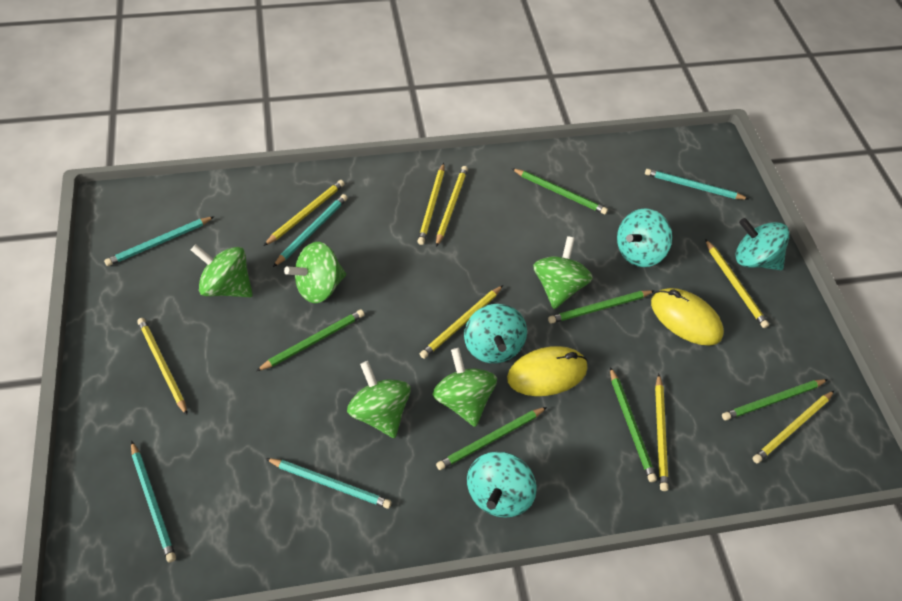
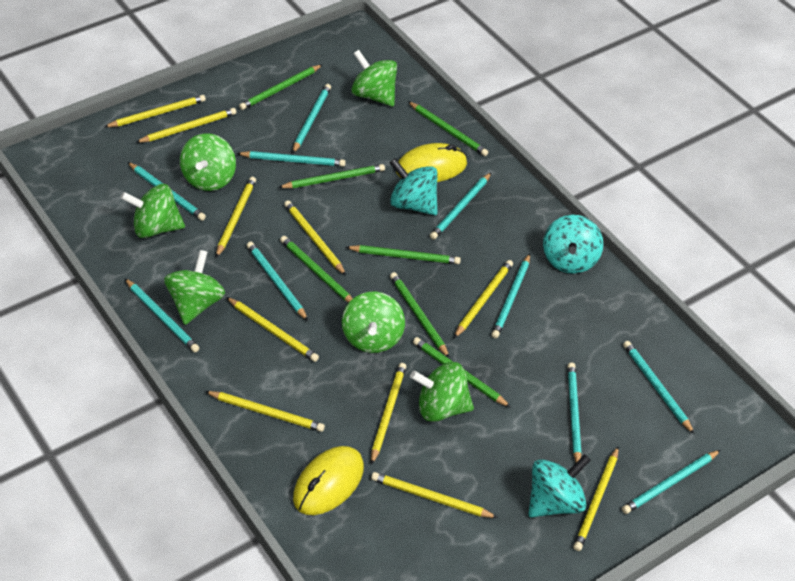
green pencil: 6 -> 7
green spinning top: 5 -> 6
turquoise pencil: 5 -> 10
turquoise spinning top: 4 -> 3
yellow pencil: 8 -> 10

